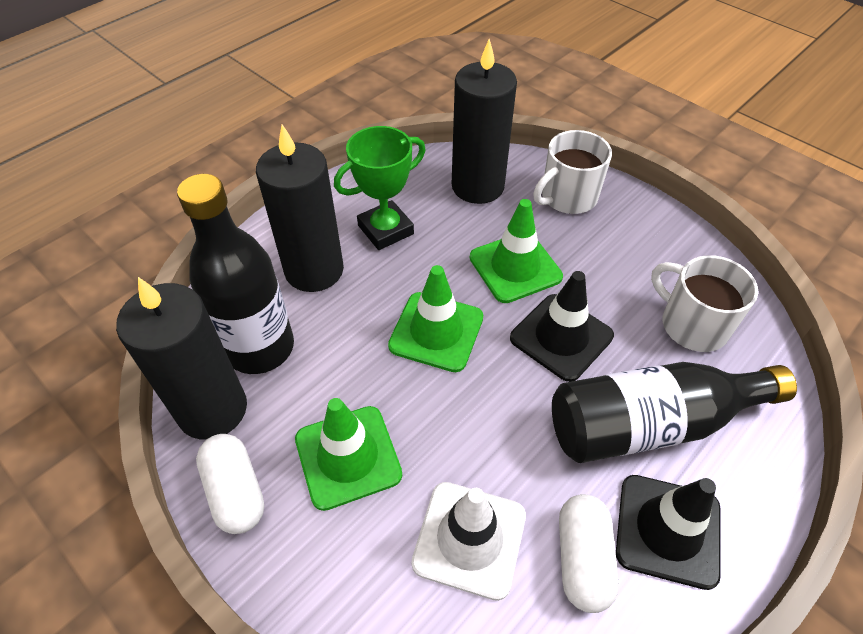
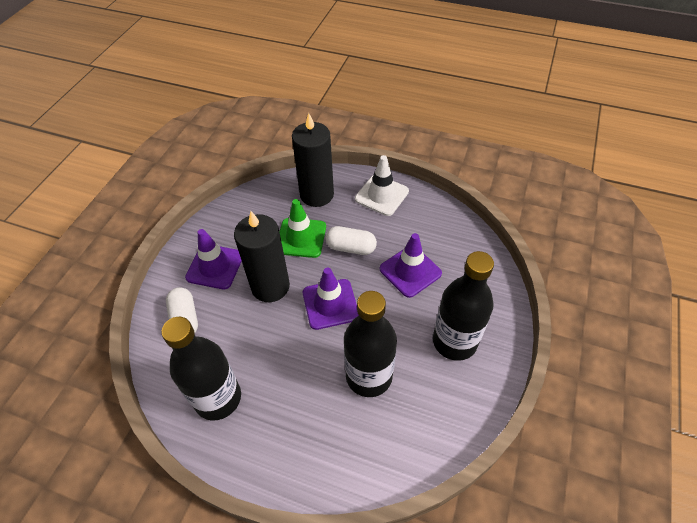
black bottle: 2 -> 3
black candle: 3 -> 2
black traffic cone: 2 -> 0
green traffic cone: 3 -> 1
green trophy: 1 -> 0
purple traffic cone: 0 -> 3
white mug: 2 -> 0

